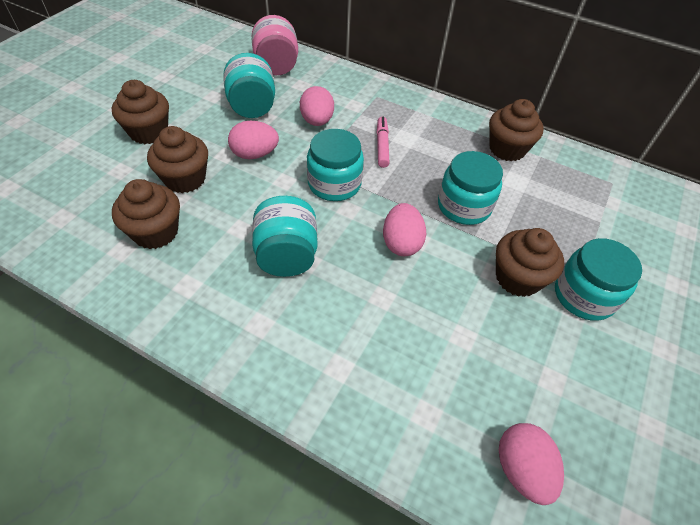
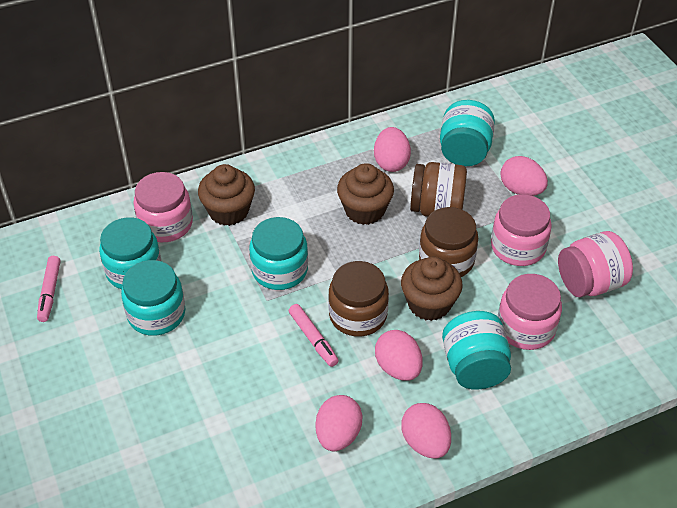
brown cupcake: 5 -> 3
brown jar: 0 -> 3
pink egg: 4 -> 5
pink jar: 1 -> 4
pink marker: 1 -> 2

